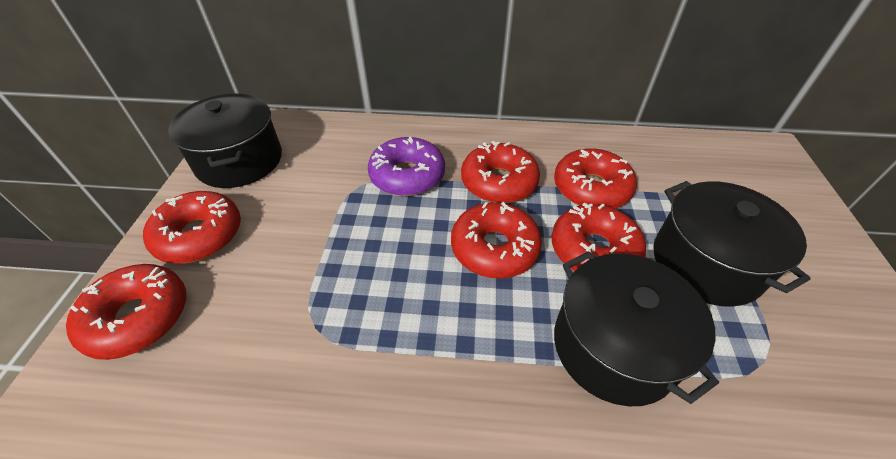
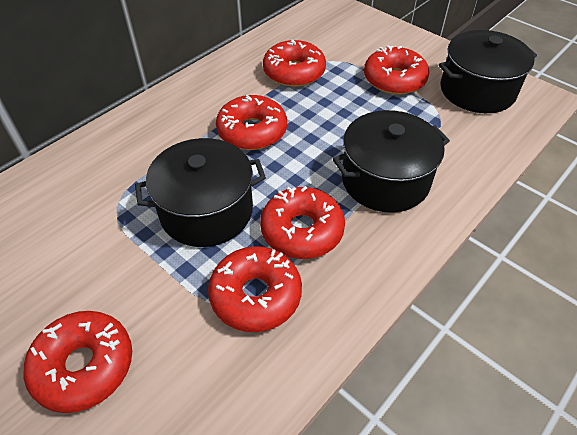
purple donut: 1 -> 0

